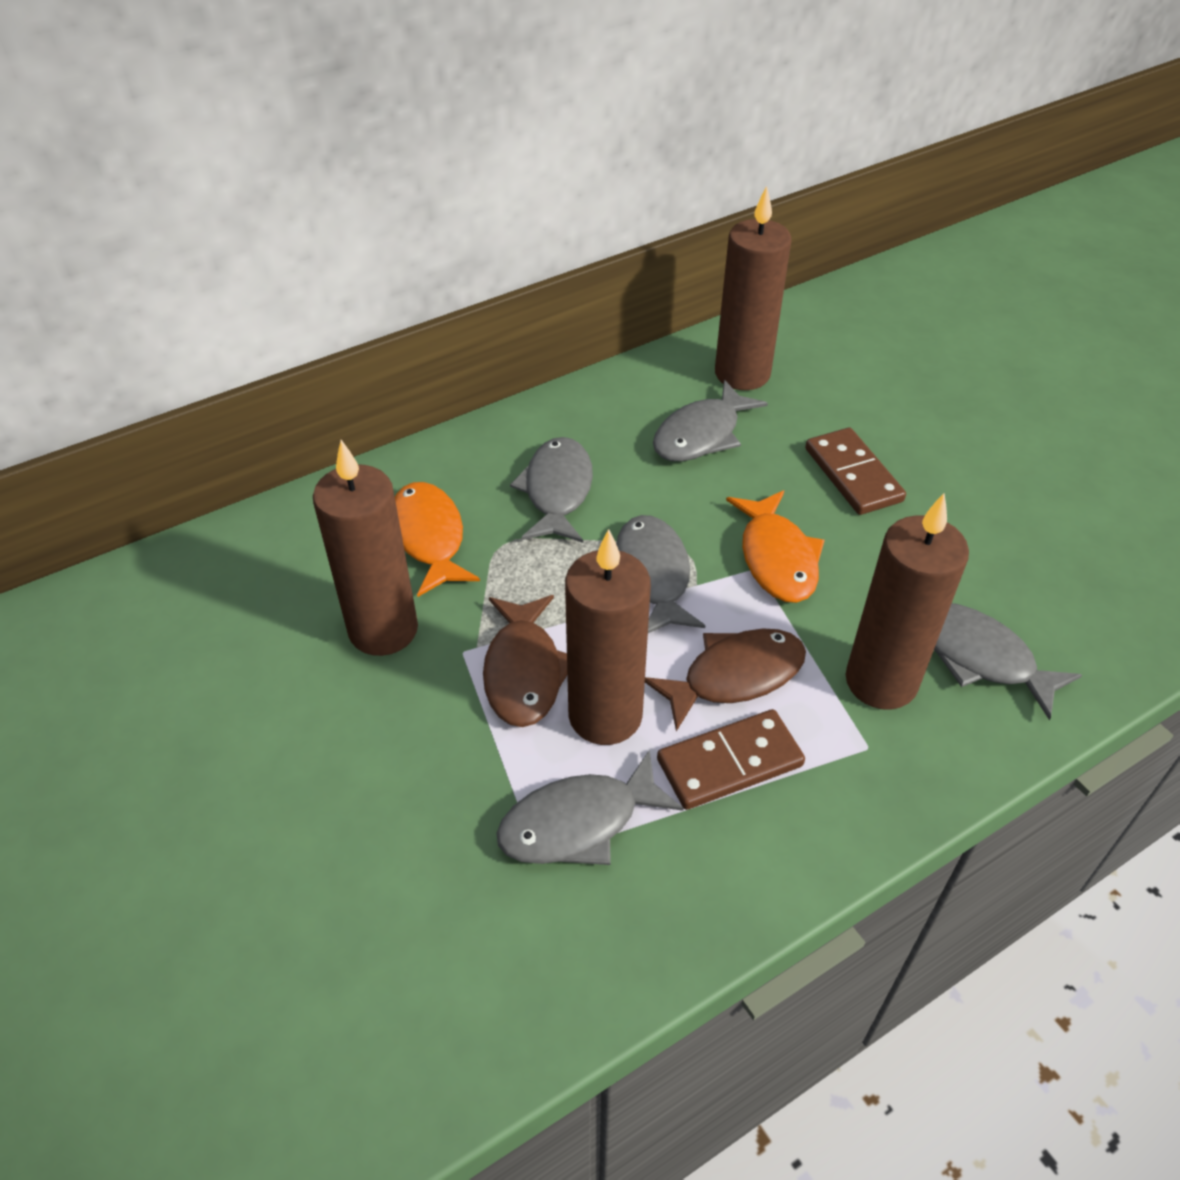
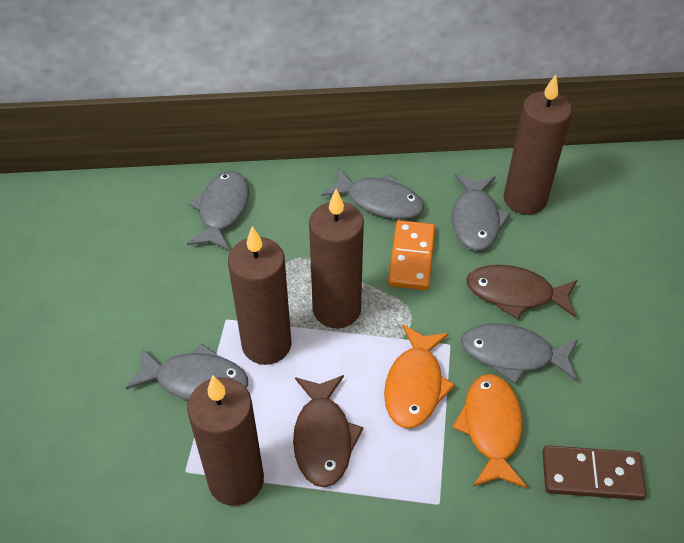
brown domino: 2 -> 1
orange domino: 0 -> 1

